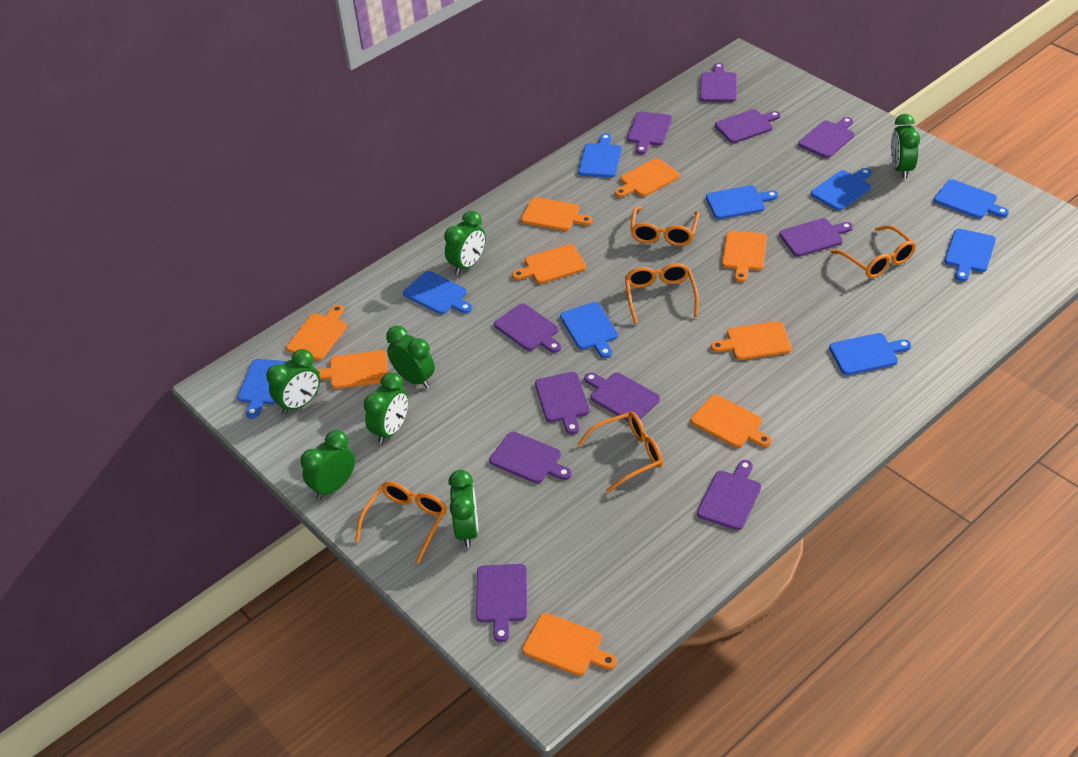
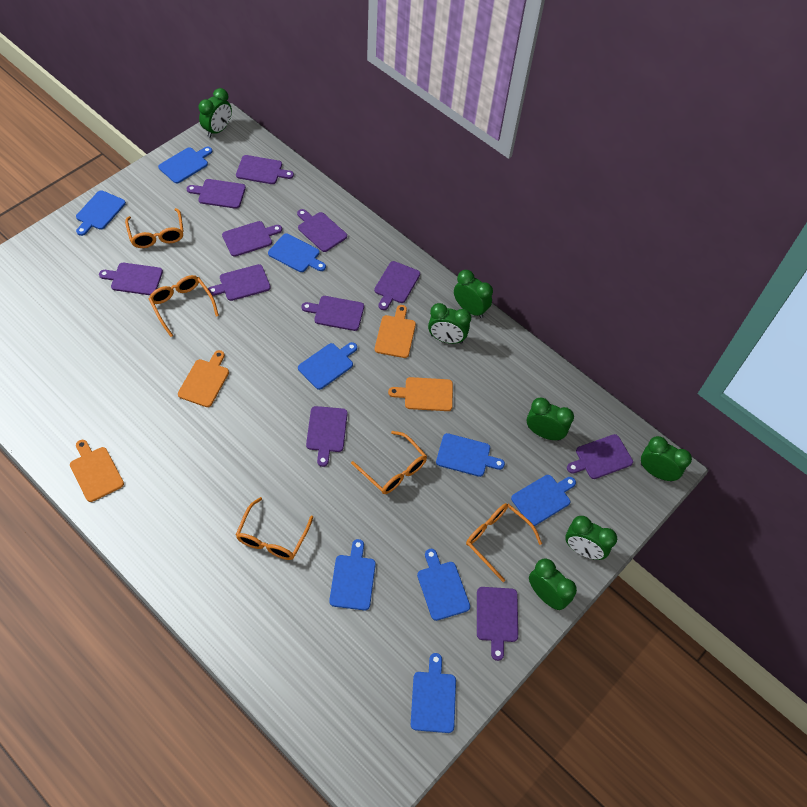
orange cutting board: 9 -> 4

